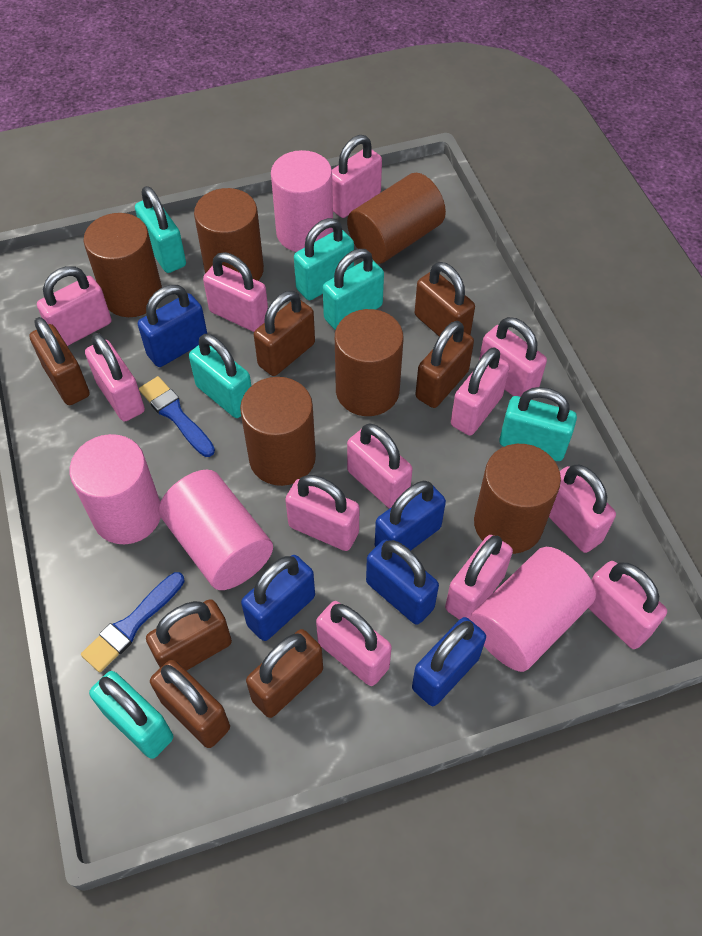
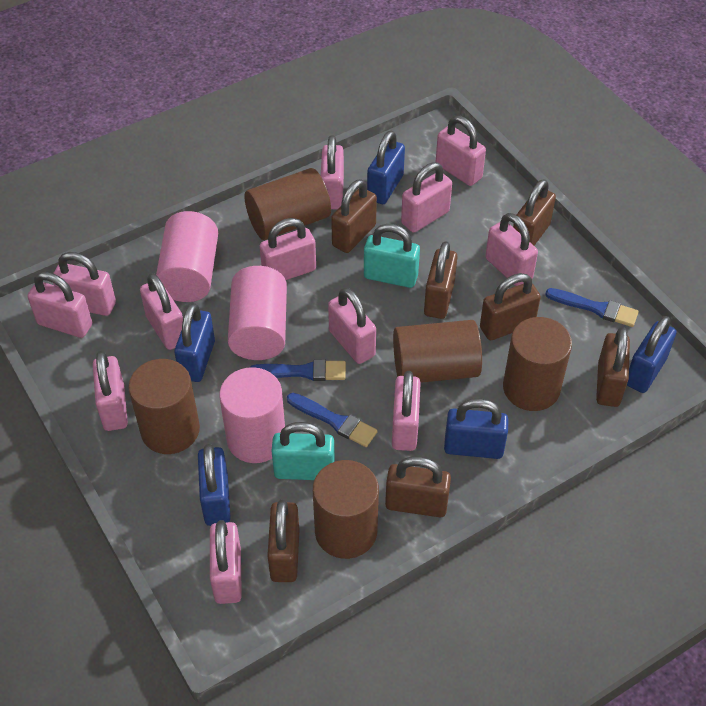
blue brush: 2 -> 3
brown cylinder: 6 -> 5
pink cylinder: 4 -> 3
turquoise padlock: 6 -> 2

